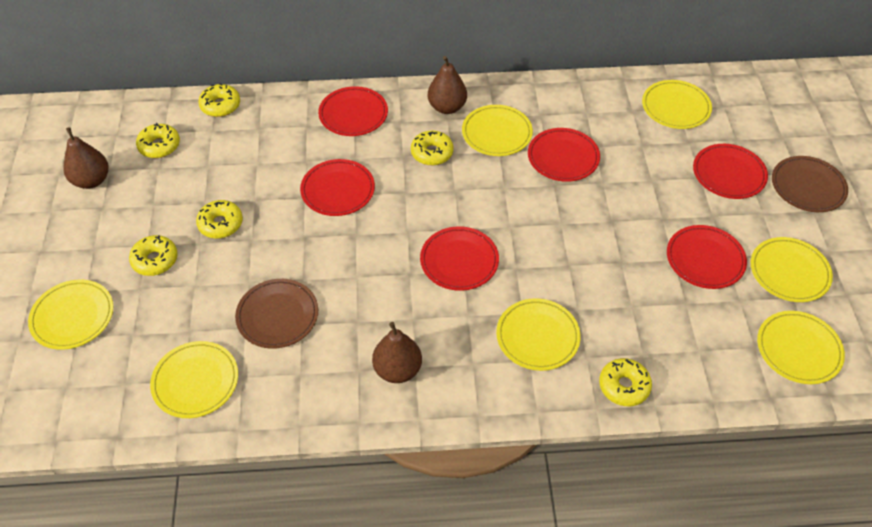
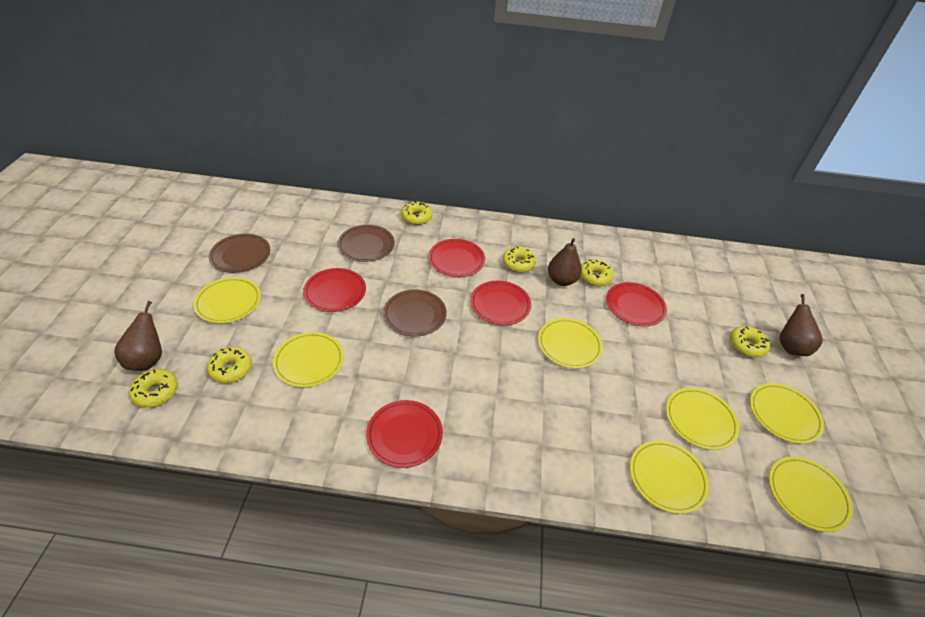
brown plate: 2 -> 3
red plate: 6 -> 5

